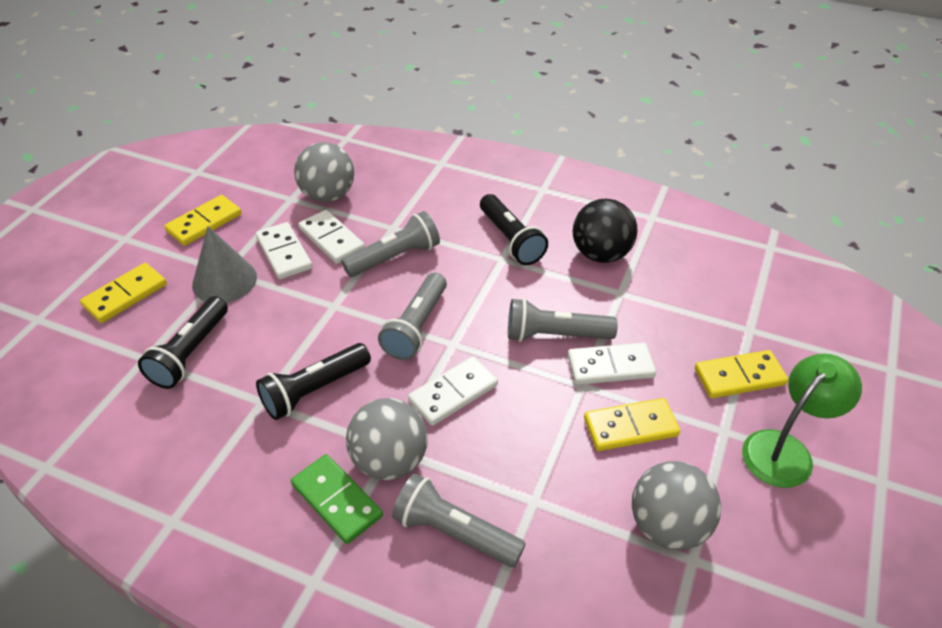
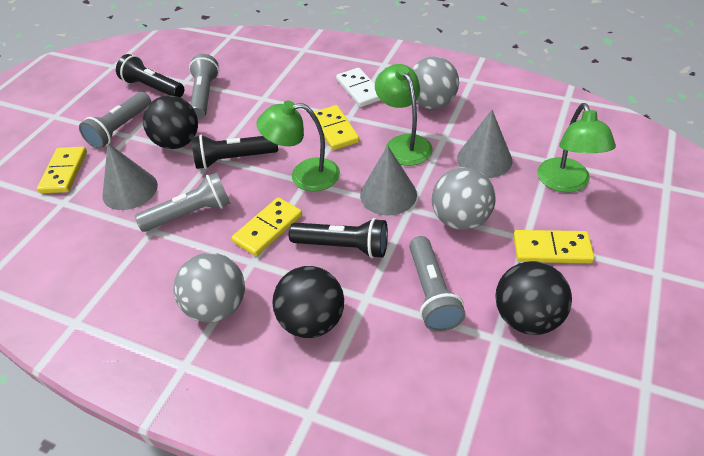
black ball: 1 -> 3
green domino: 1 -> 0
green lamp: 1 -> 3
grey cone: 1 -> 3
white domino: 4 -> 1

